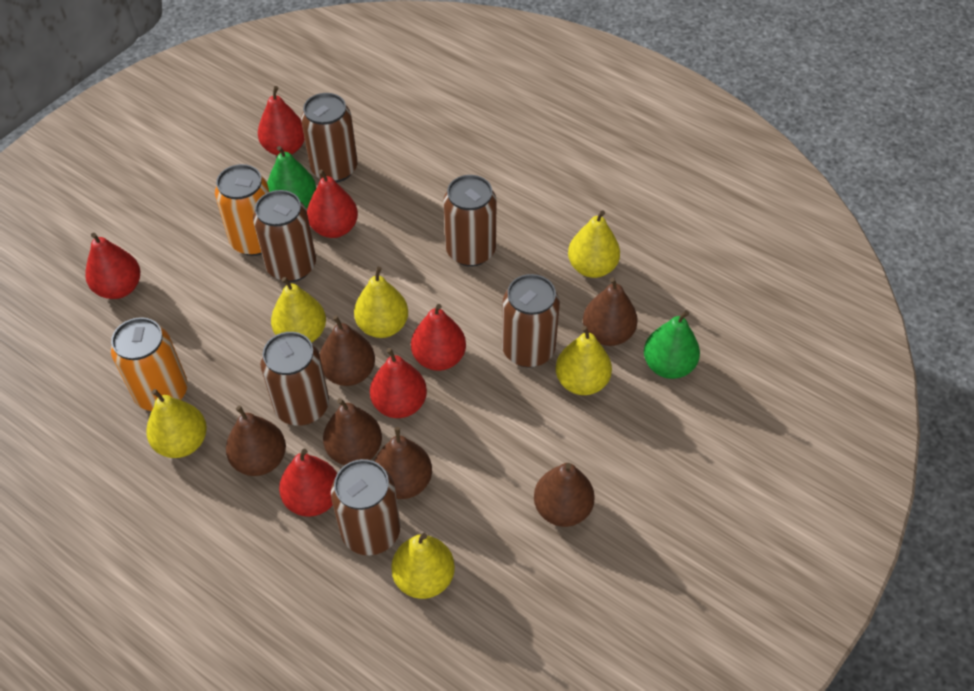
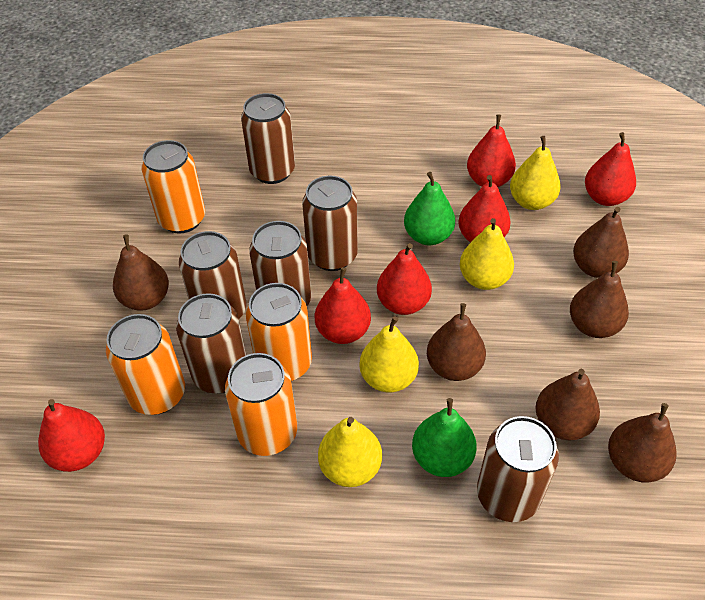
orange can: 2 -> 4
yellow pear: 6 -> 4

